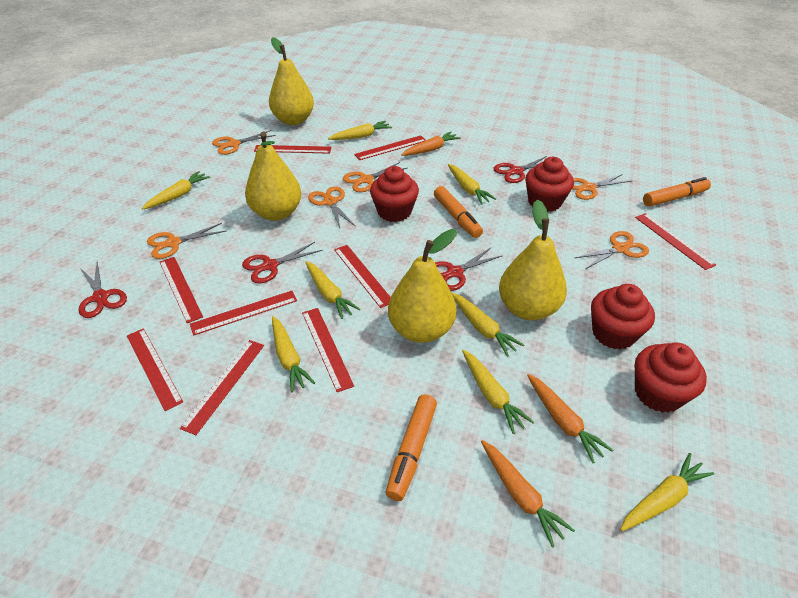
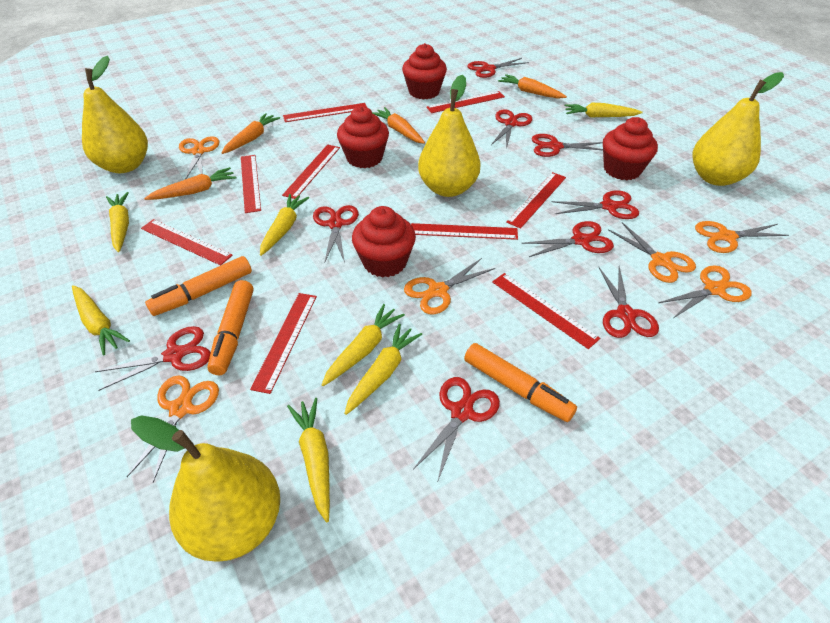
orange carrot: 3 -> 4
red scissors: 4 -> 9
yellow carrot: 8 -> 7

